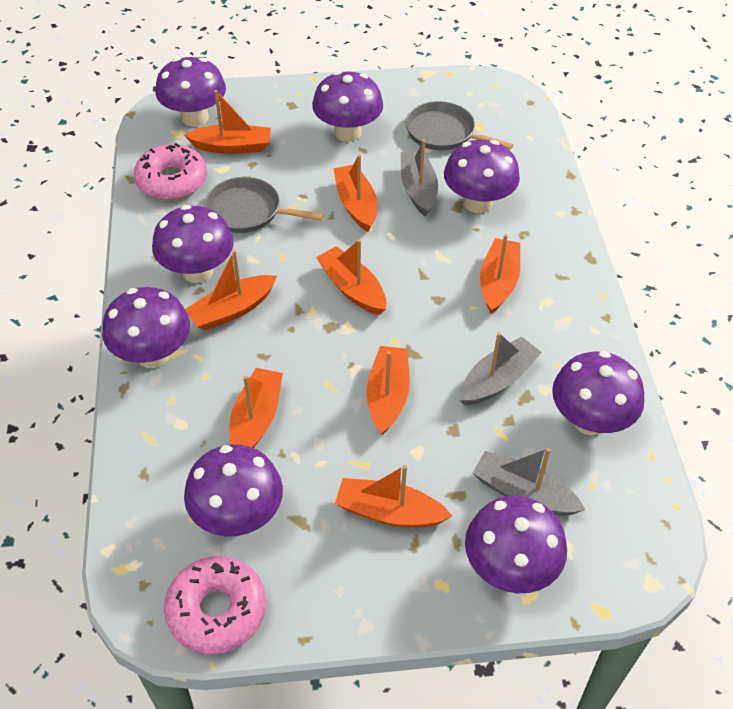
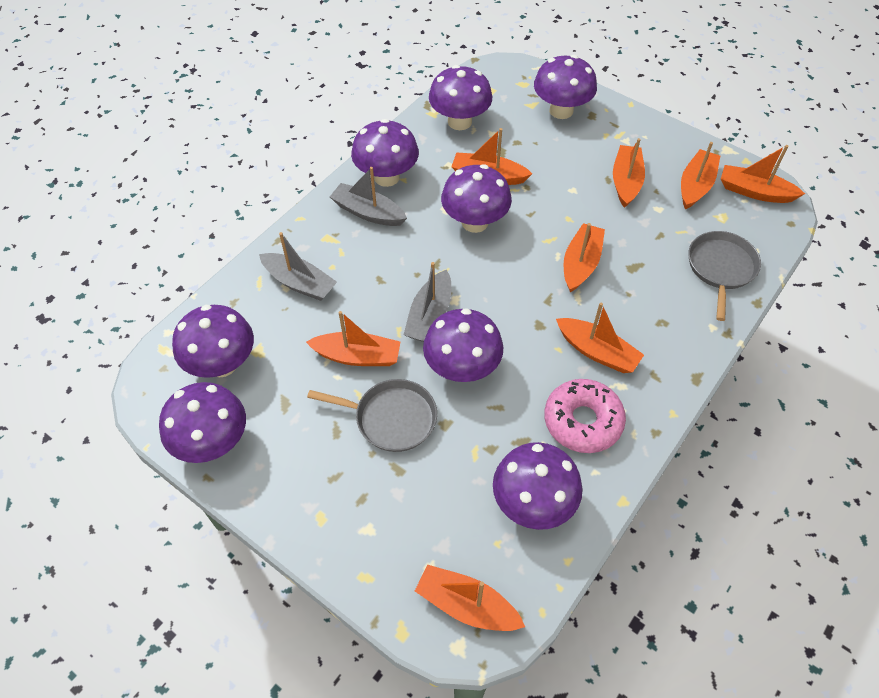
pink donut: 2 -> 1

